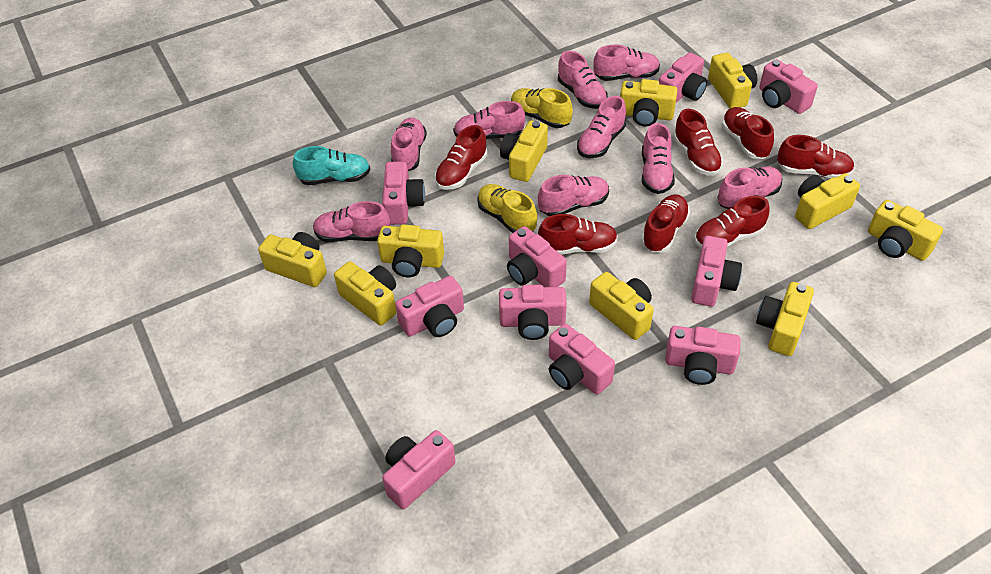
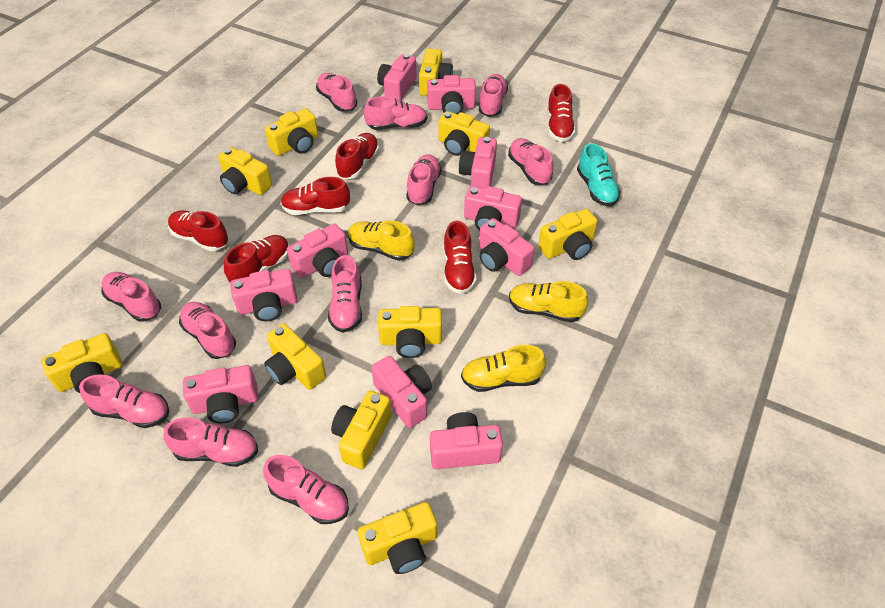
pink shoe: 9 -> 11
red shoe: 7 -> 6
yellow shoe: 2 -> 3

